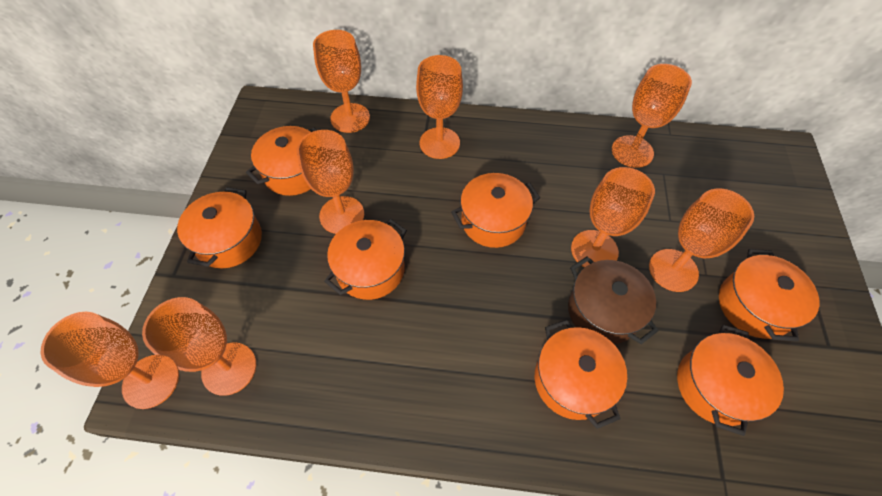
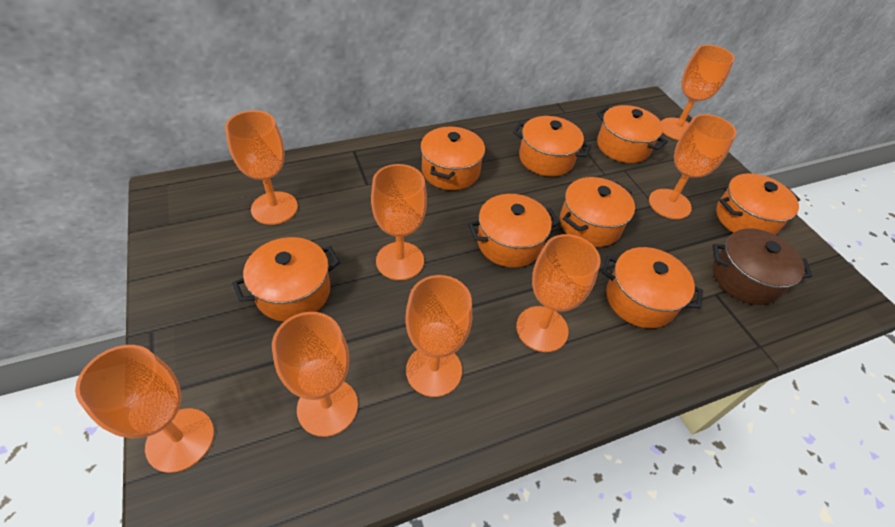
orange pot: 7 -> 8

